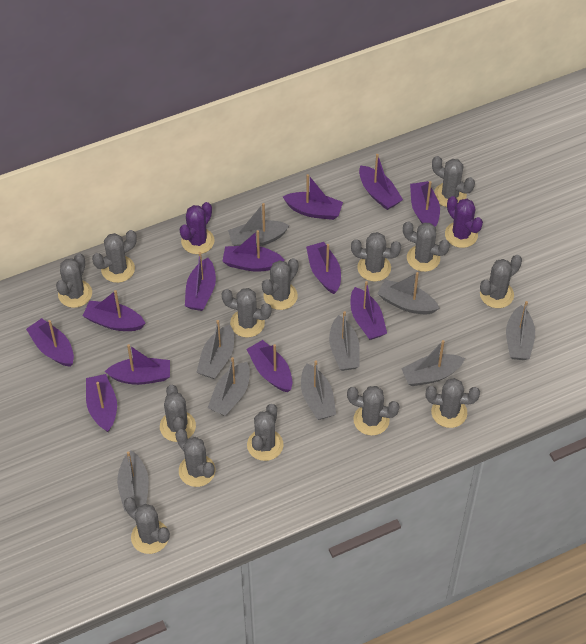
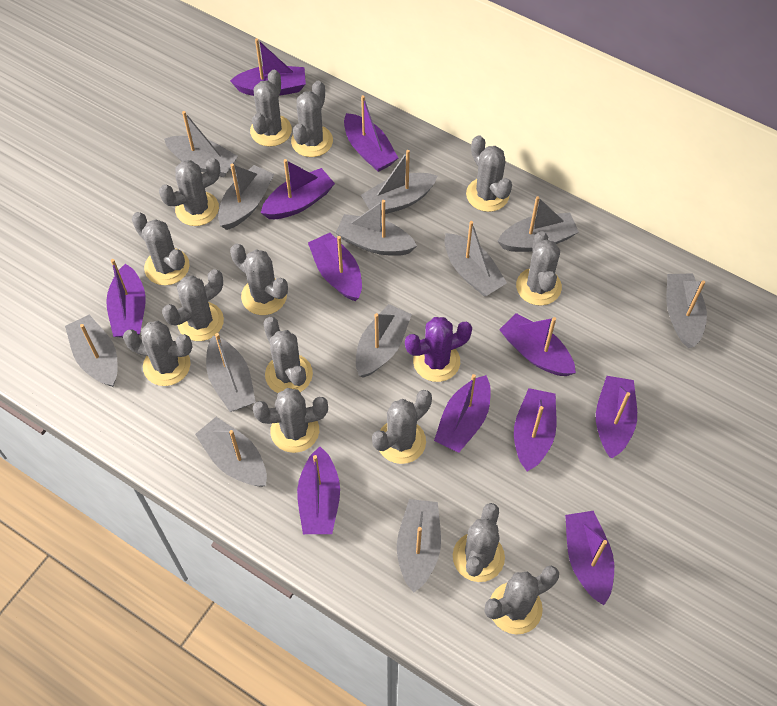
grey boat: 9 -> 12
purple boat: 12 -> 11
purple cactus: 2 -> 1

